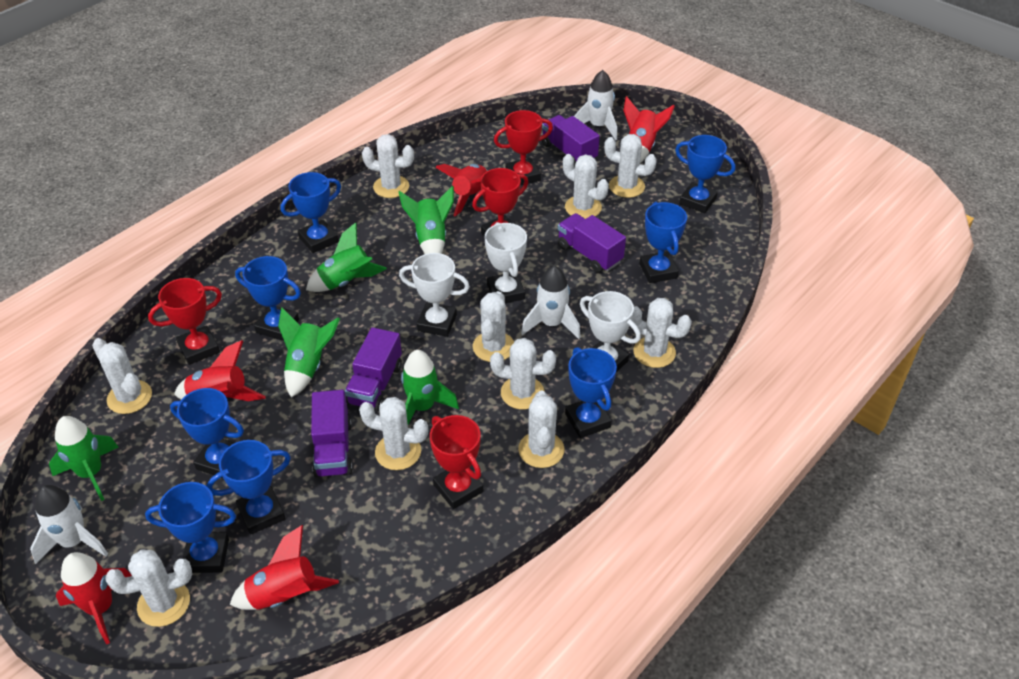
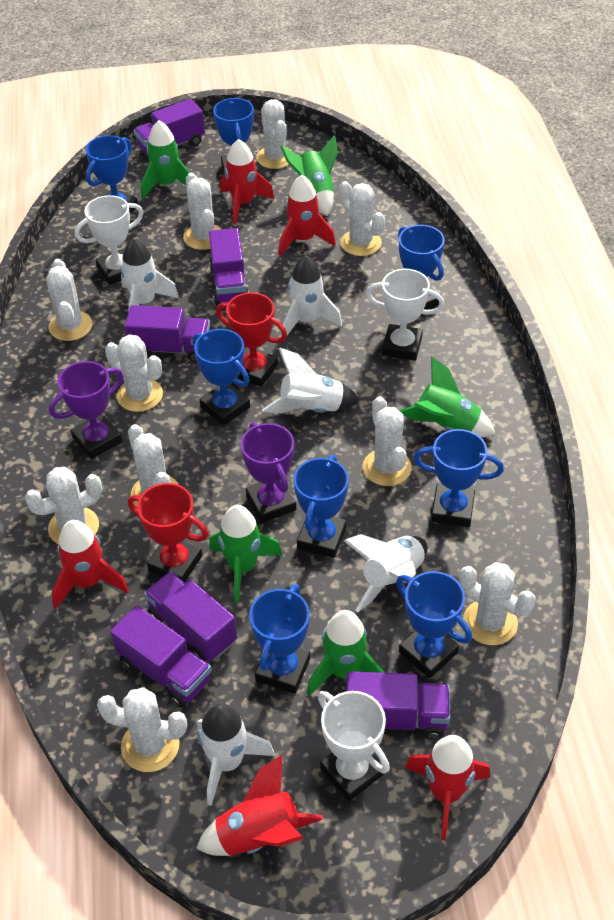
purple trophy: 0 -> 2
purple truck: 4 -> 6
red trophy: 4 -> 2
white rocket: 3 -> 5

